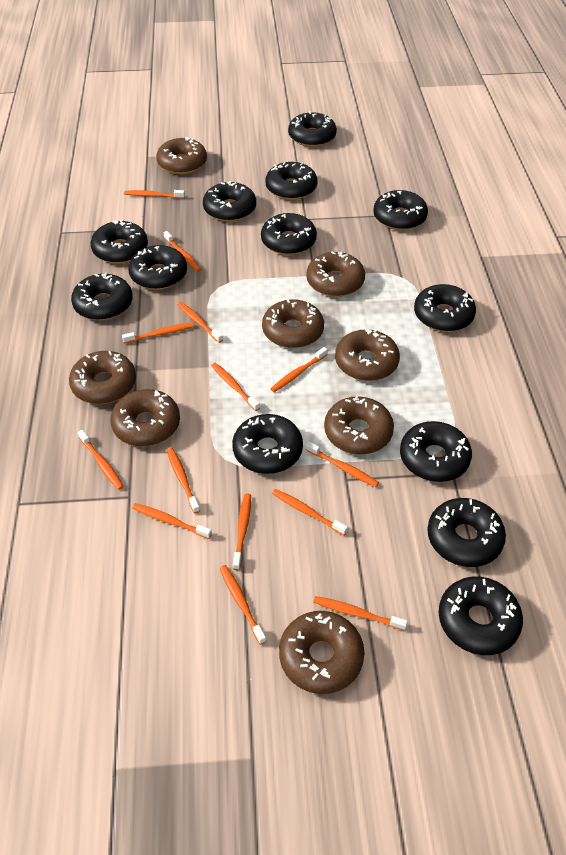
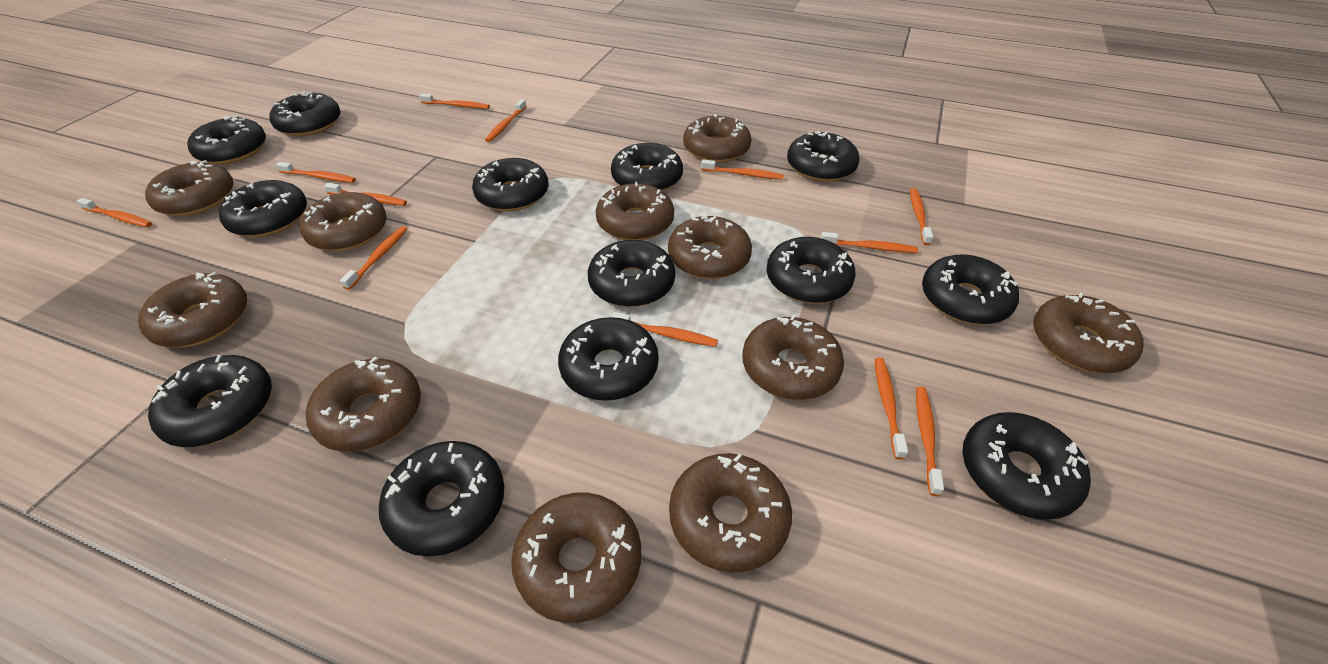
brown donut: 8 -> 11
orange toothbrush: 14 -> 12

